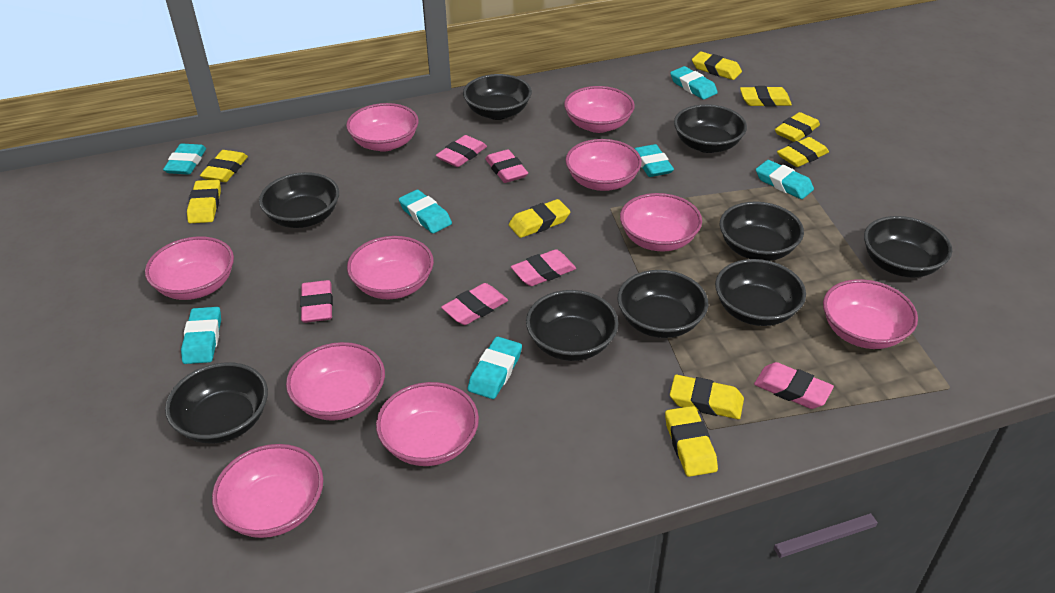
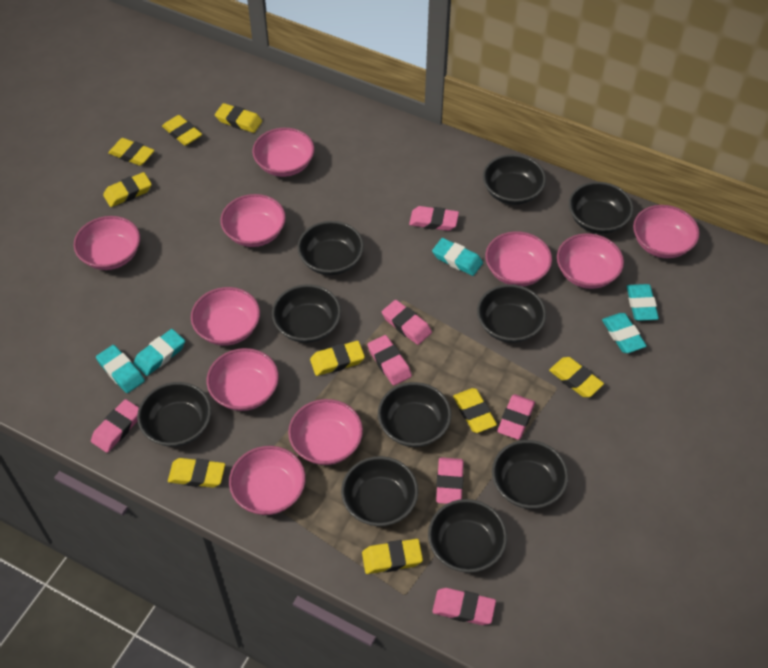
black bowl: 9 -> 10
pink eraser: 6 -> 7
turquoise eraser: 7 -> 5

